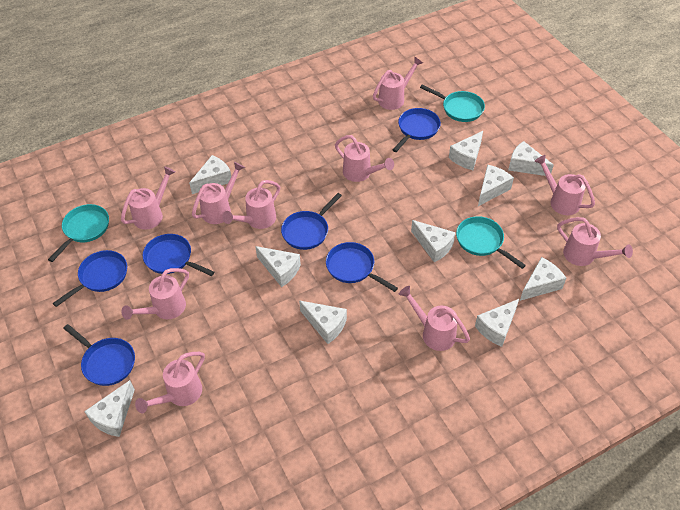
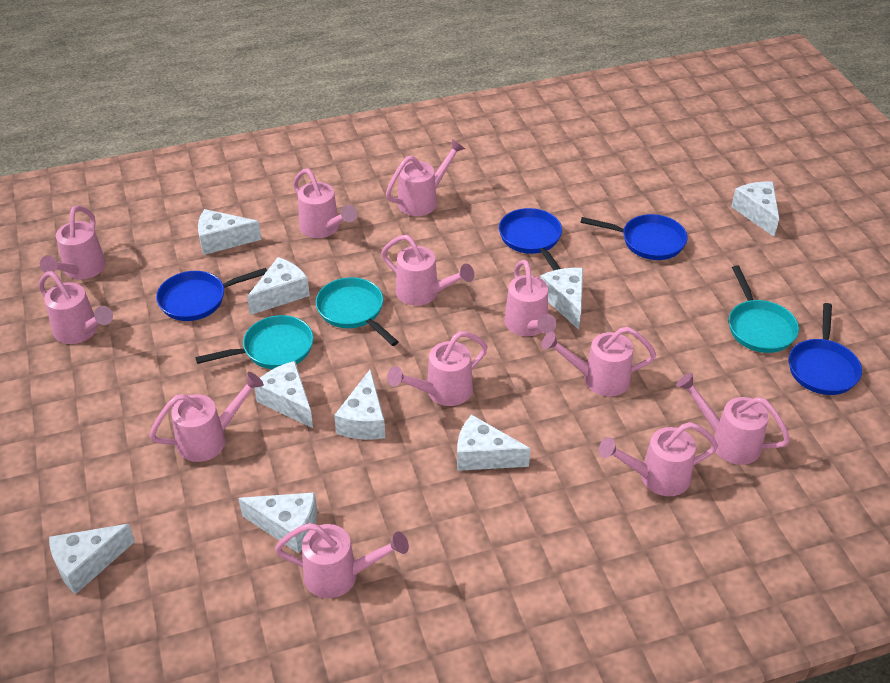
blue pan: 6 -> 4
pink watering can: 10 -> 12
white cheese: 10 -> 9

